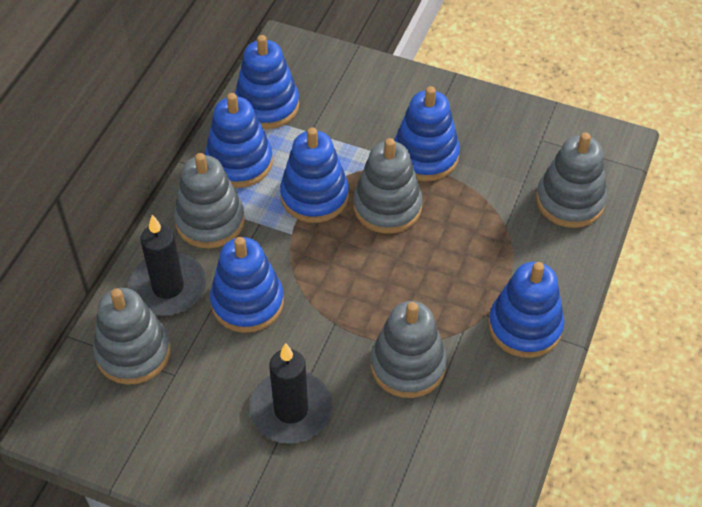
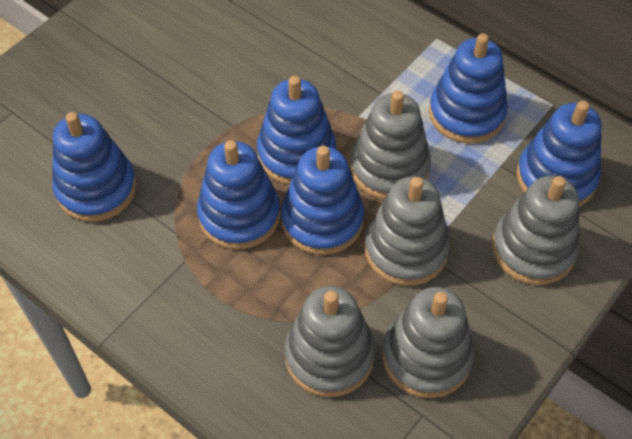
black candle: 2 -> 0

